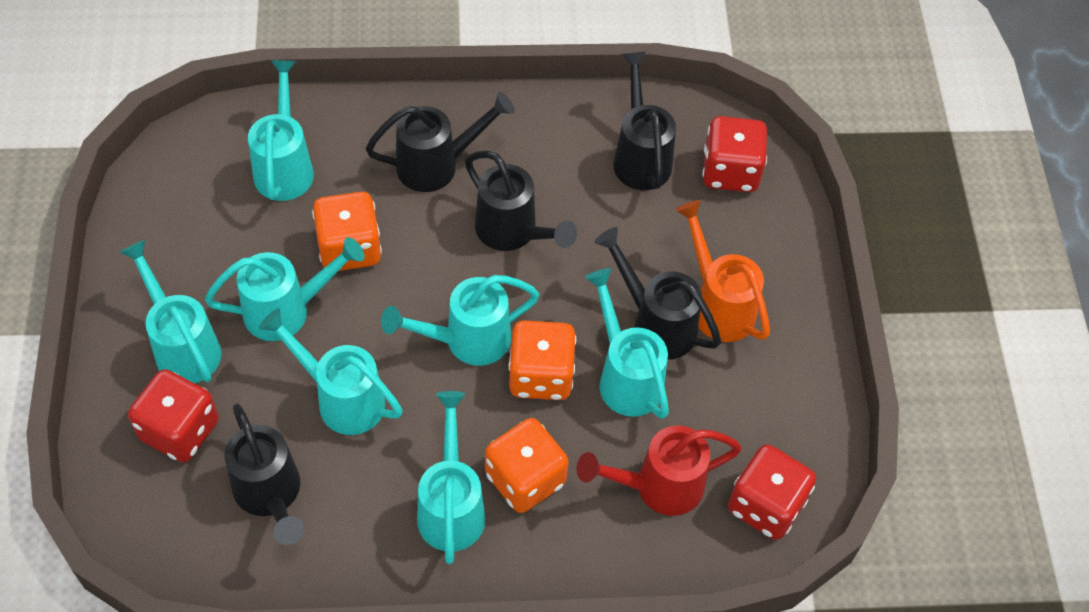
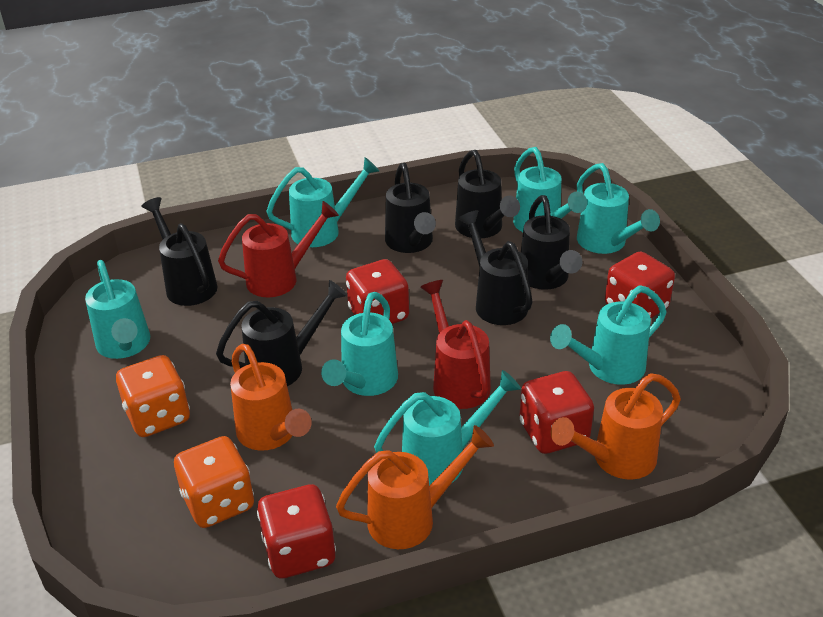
black watering can: 5 -> 6
orange dice: 3 -> 2
orange watering can: 1 -> 3
red dice: 3 -> 4
red watering can: 1 -> 2

